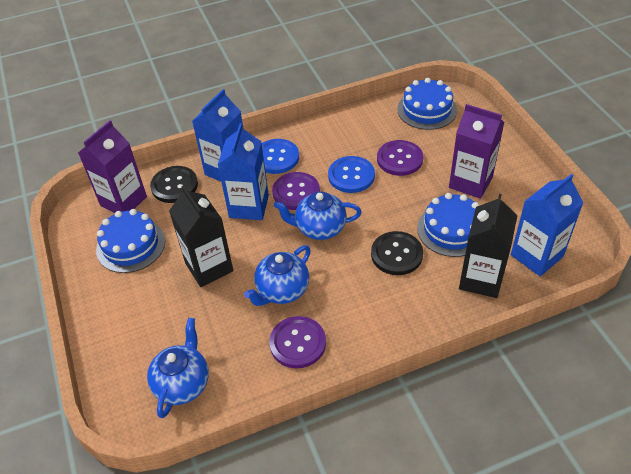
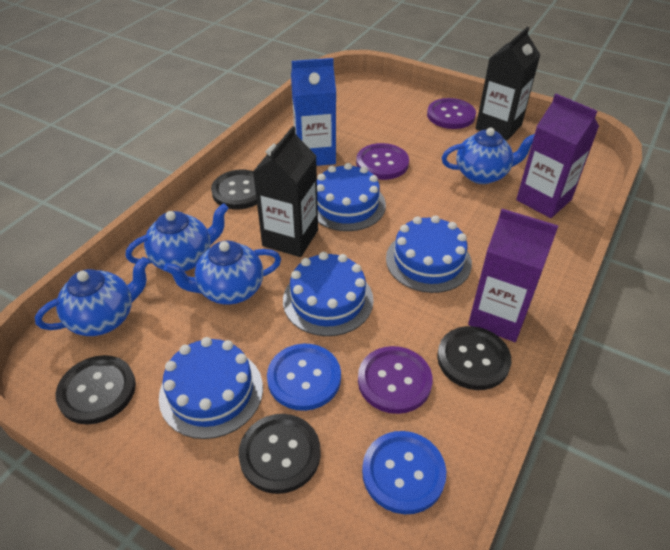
black button: 2 -> 4
blue cake: 3 -> 4
blue carton: 3 -> 1
blue teapot: 3 -> 4

